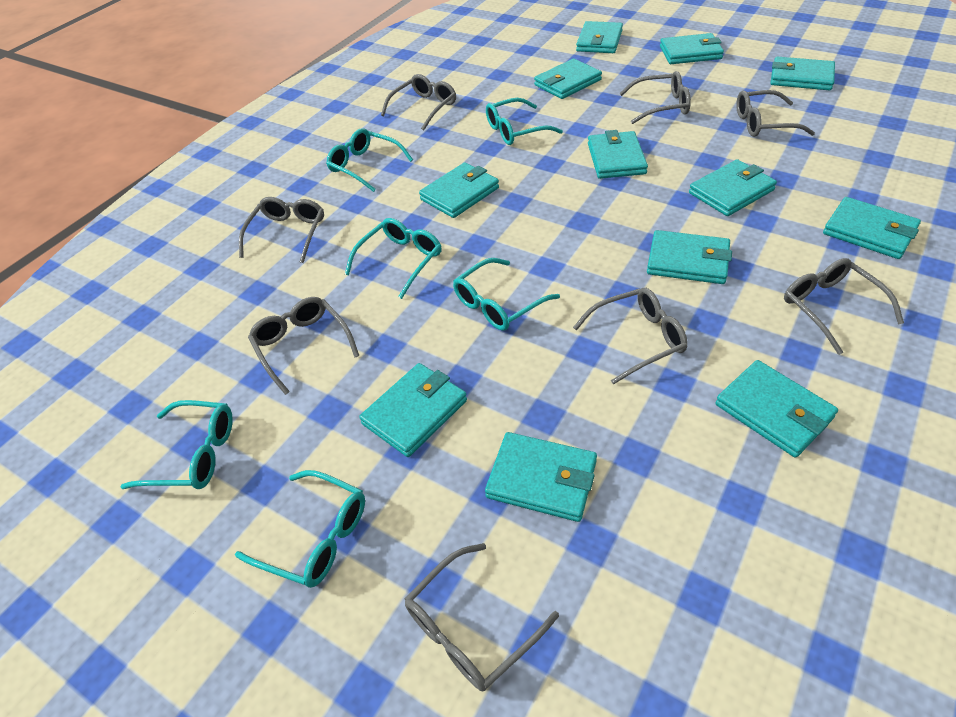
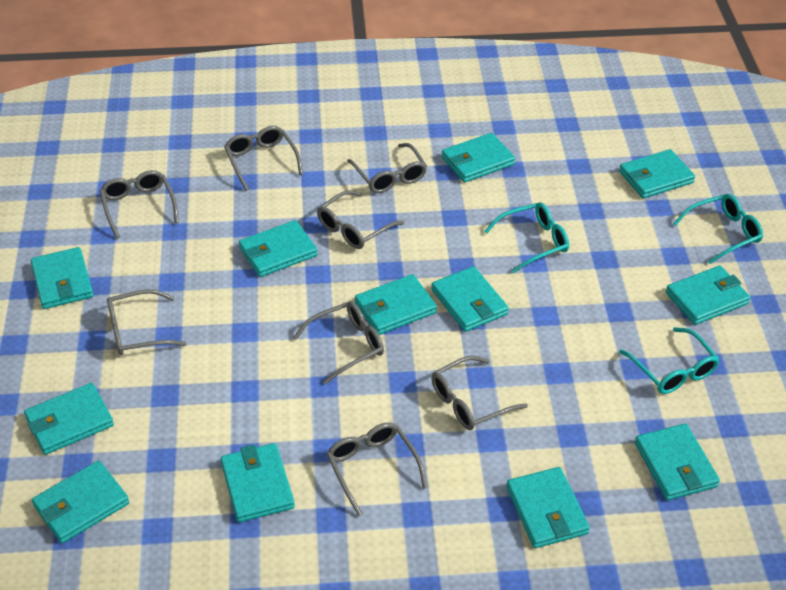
turquoise glasses: 6 -> 3

